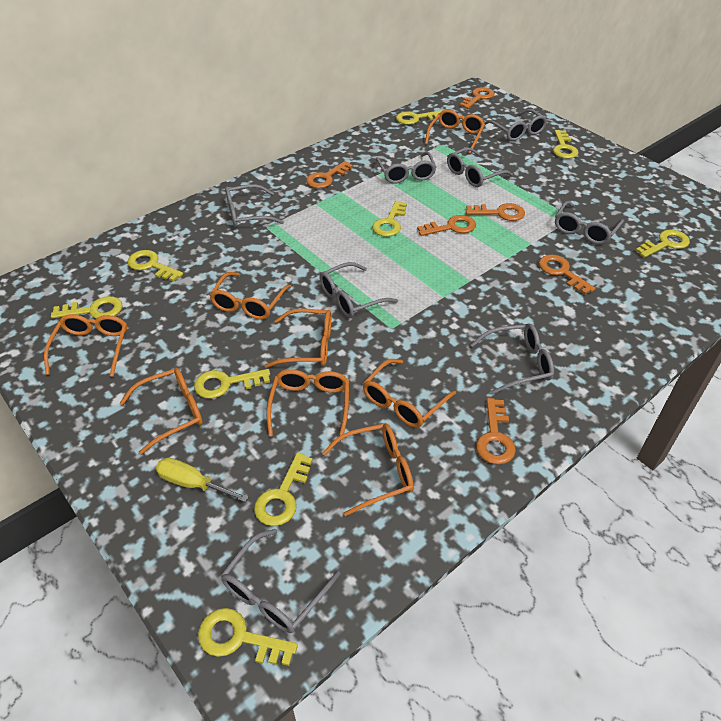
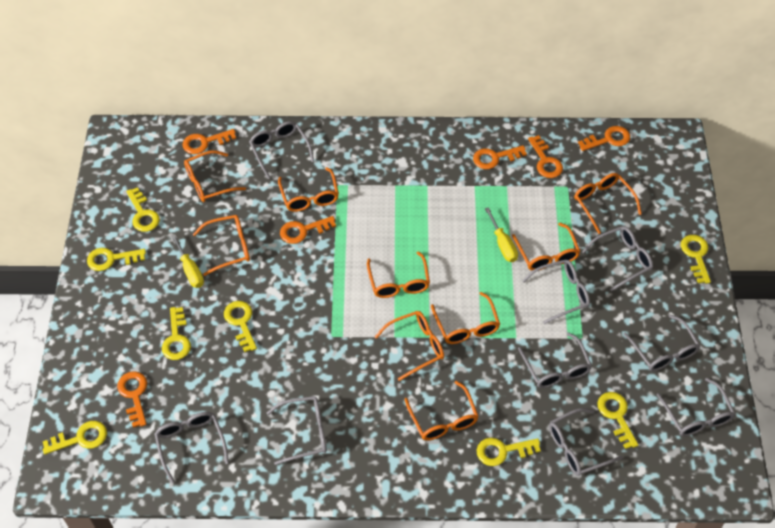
grey glasses: 8 -> 9
orange glasses: 8 -> 9
yellow key: 9 -> 8
yellow screwdriver: 1 -> 2

